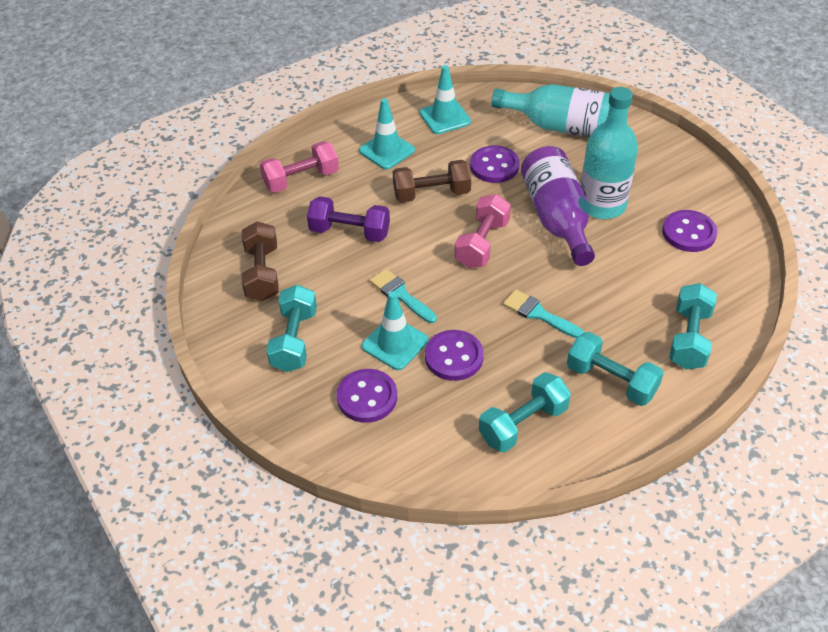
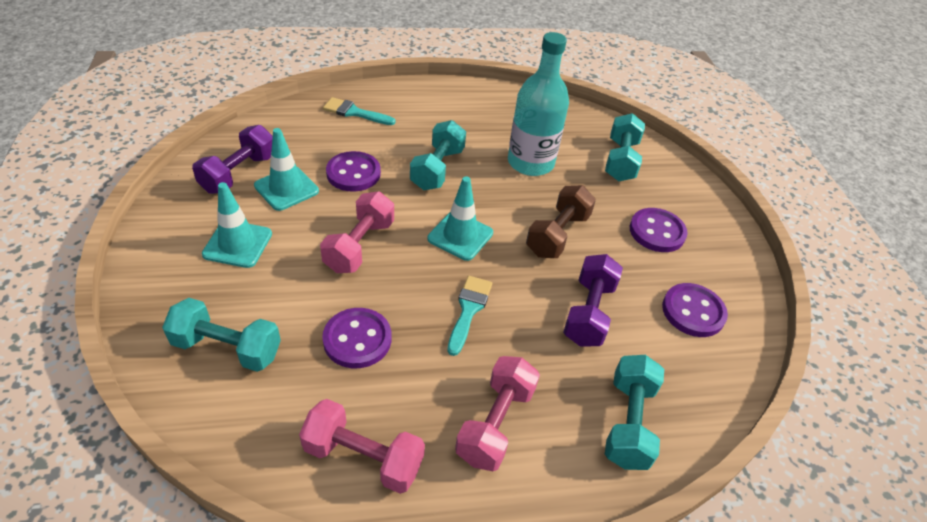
brown dumbbell: 2 -> 1
pink dumbbell: 2 -> 3
purple bottle: 1 -> 0
purple dumbbell: 1 -> 2
turquoise bottle: 2 -> 1

